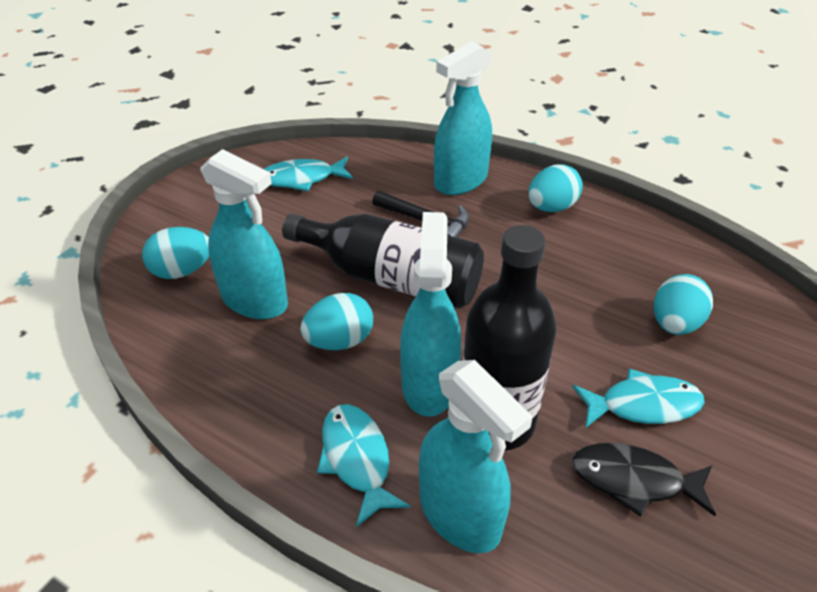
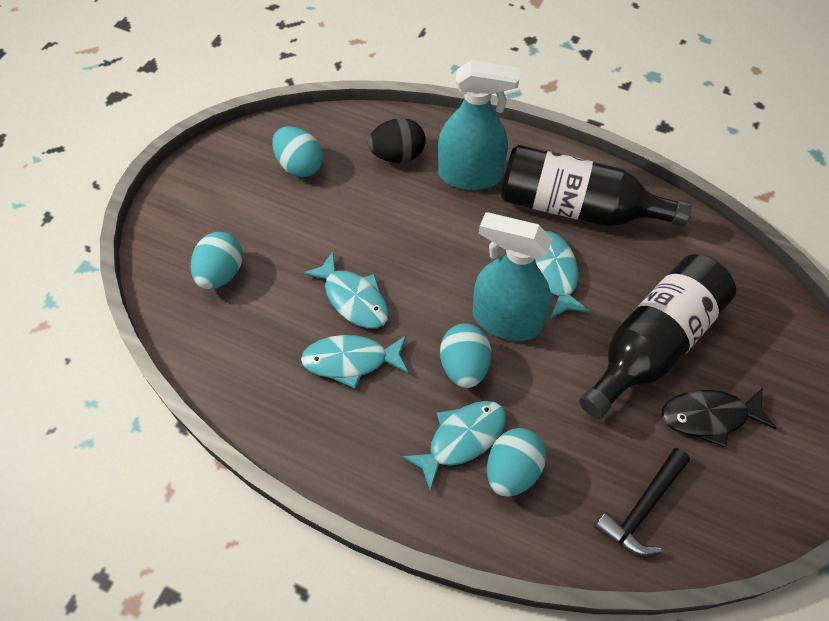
black egg: 0 -> 1
turquoise fish: 3 -> 4
turquoise spray bottle: 4 -> 2

